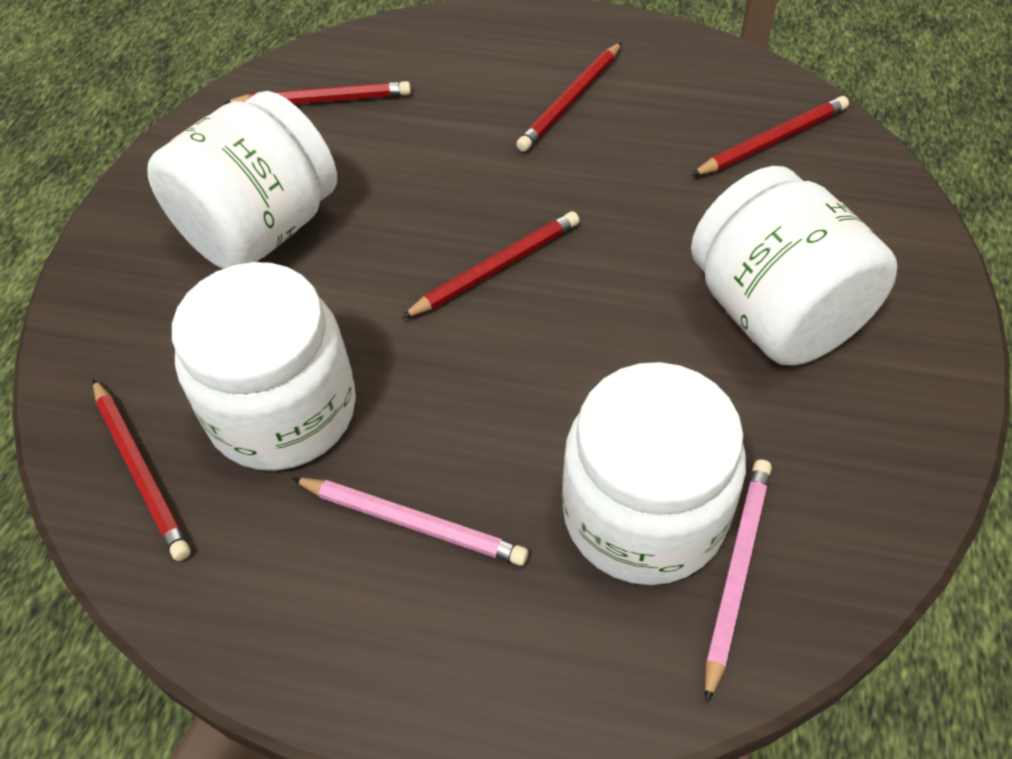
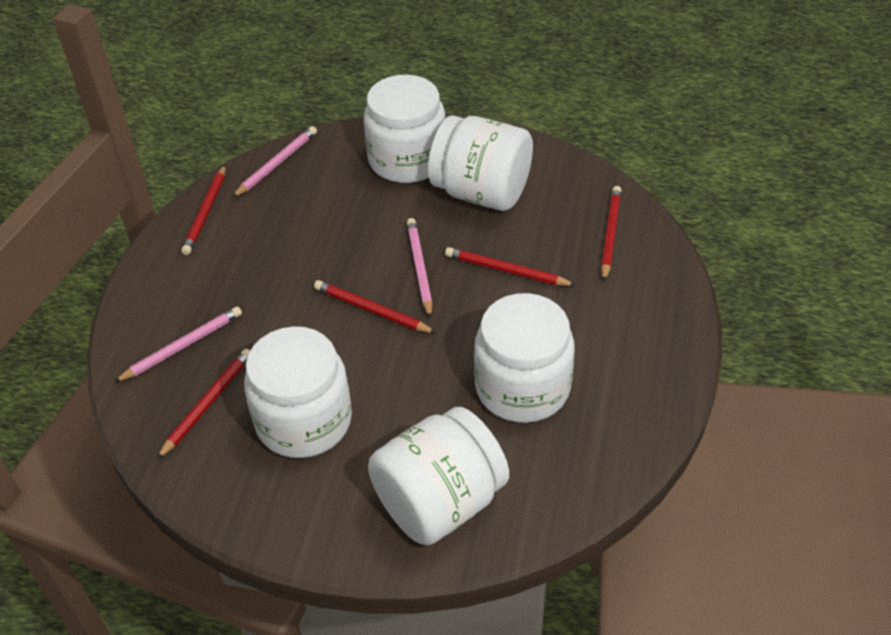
pink pencil: 2 -> 3
white jar: 4 -> 5

